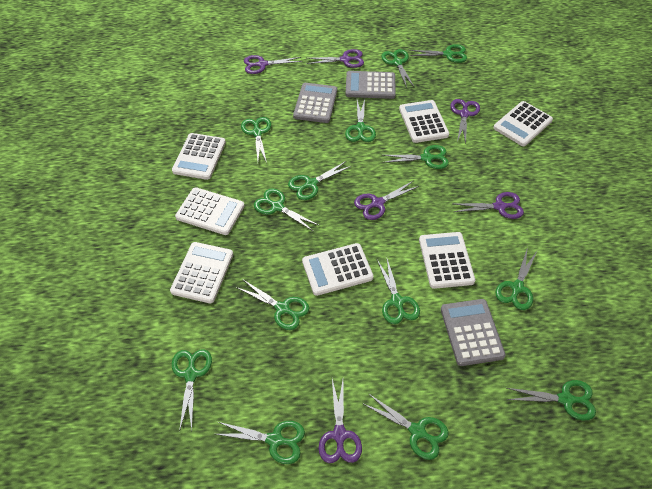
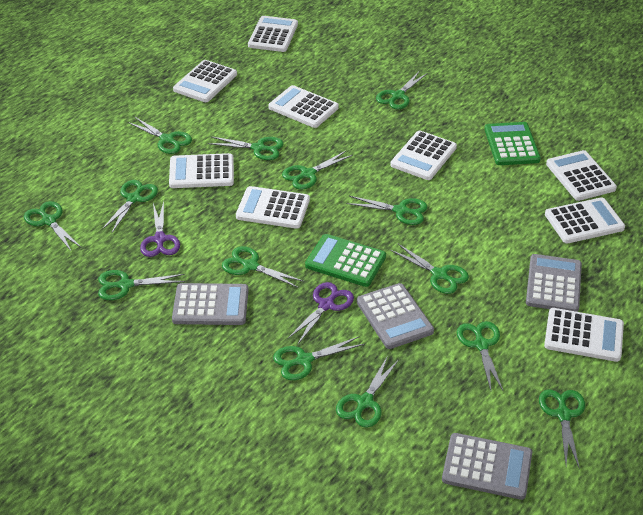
green calculator: 0 -> 2
grey calculator: 3 -> 4
purple scissors: 6 -> 2
white calculator: 7 -> 9

